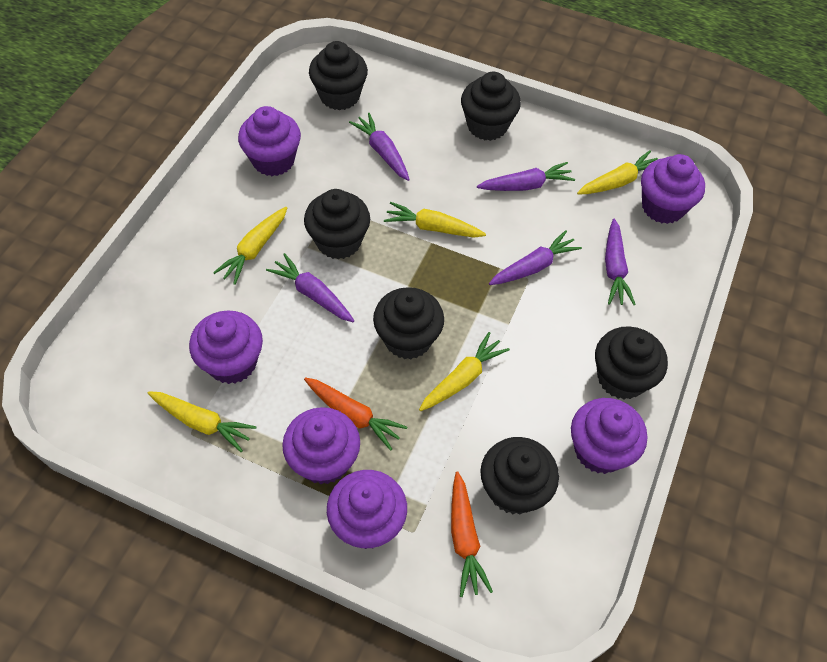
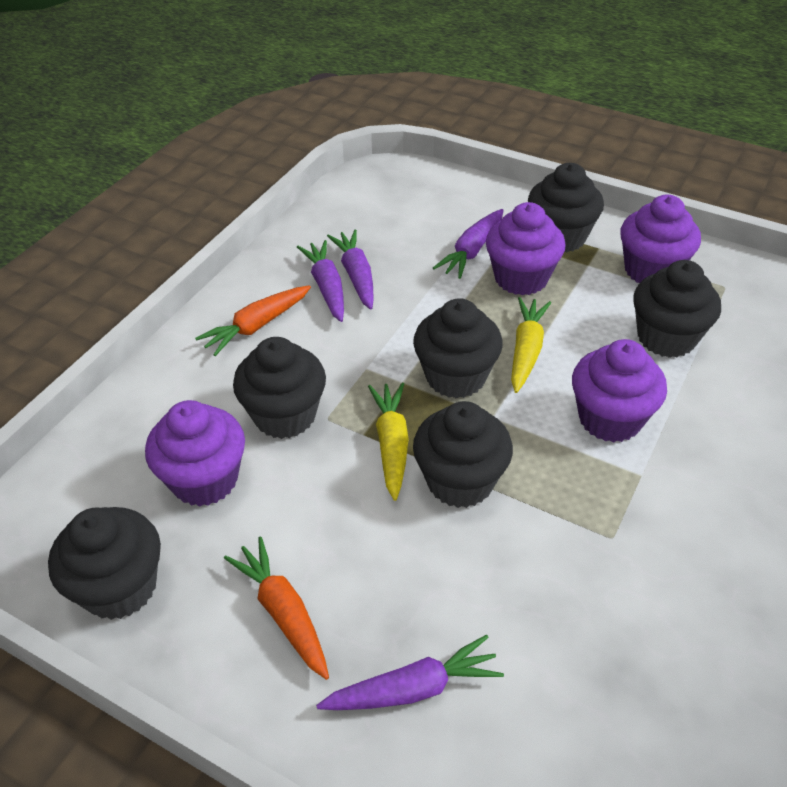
purple carrot: 5 -> 4
purple cupcake: 6 -> 4
yellow carrot: 5 -> 2

